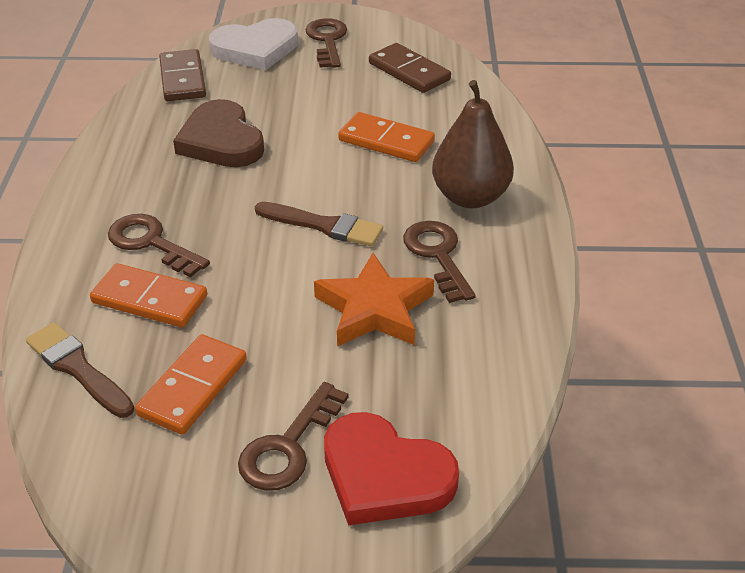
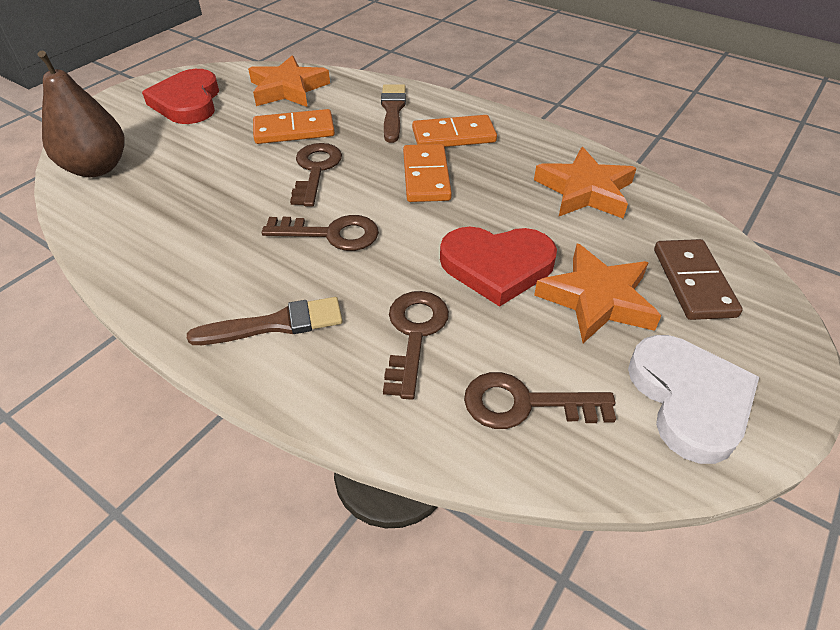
brown domino: 2 -> 1
brown heart: 1 -> 0
orange star: 1 -> 3
red heart: 1 -> 2

